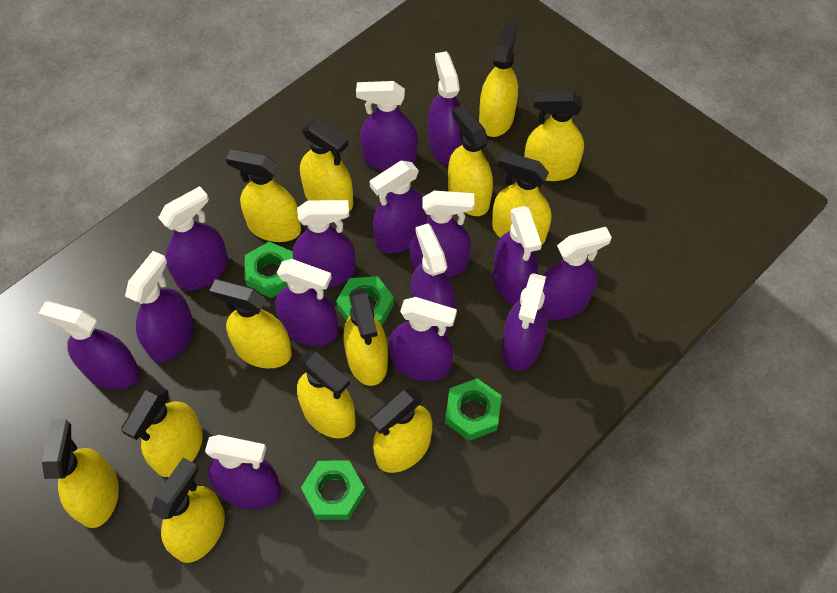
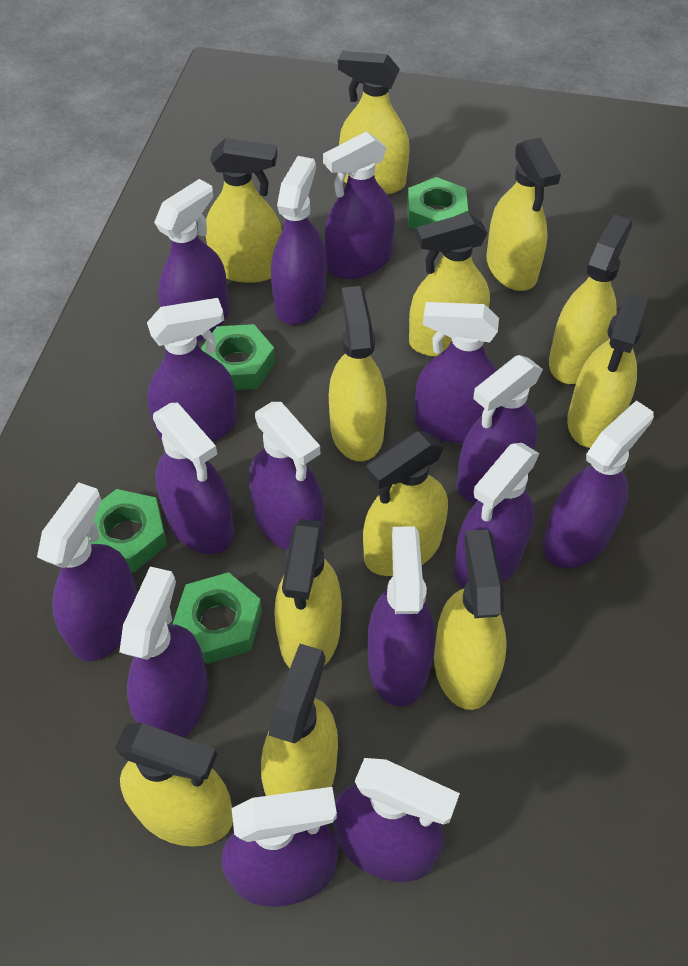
yellow spray bottle: 13 -> 12

